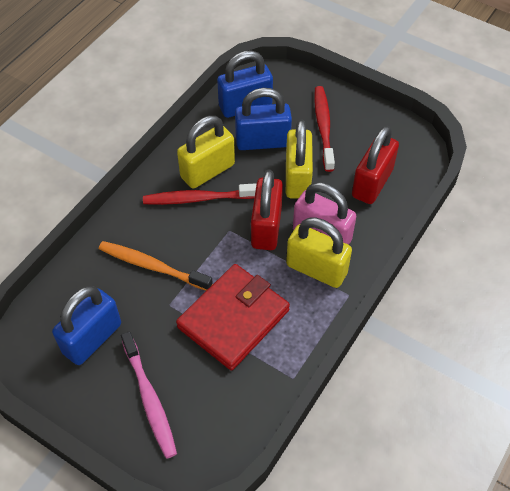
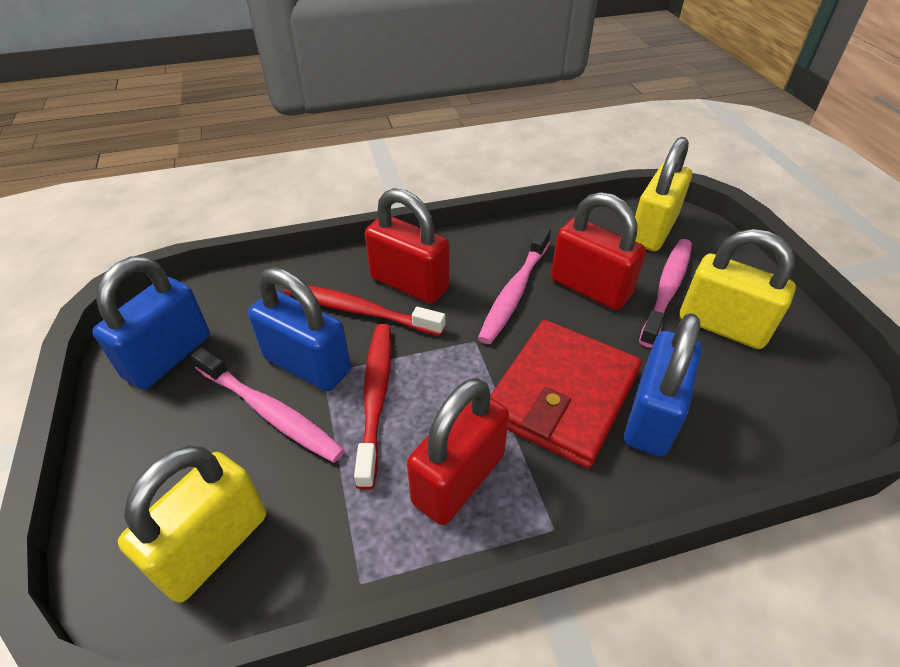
orange toothbrush: 1 -> 0
pink padlock: 1 -> 0
pink toothbrush: 1 -> 3
red padlock: 2 -> 3

